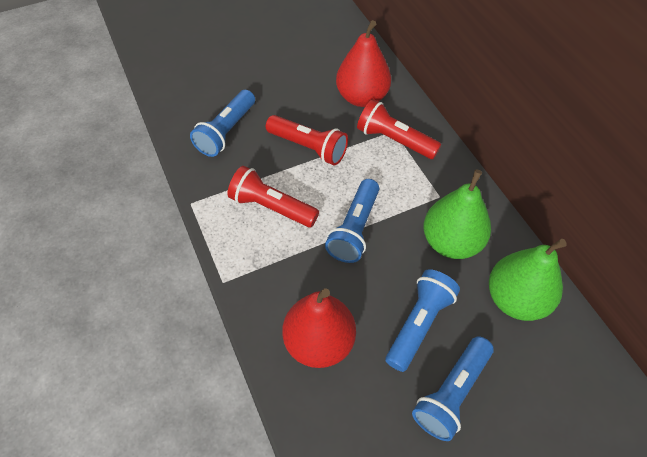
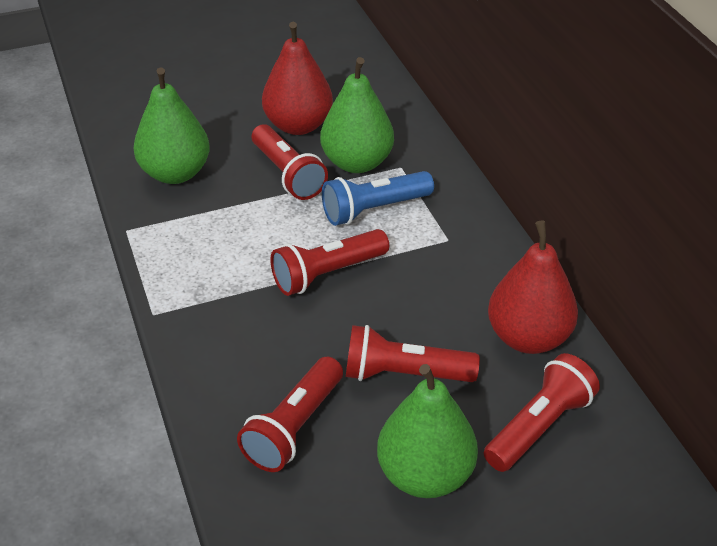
blue flashlight: 4 -> 1
green pear: 2 -> 3
red flashlight: 3 -> 5

